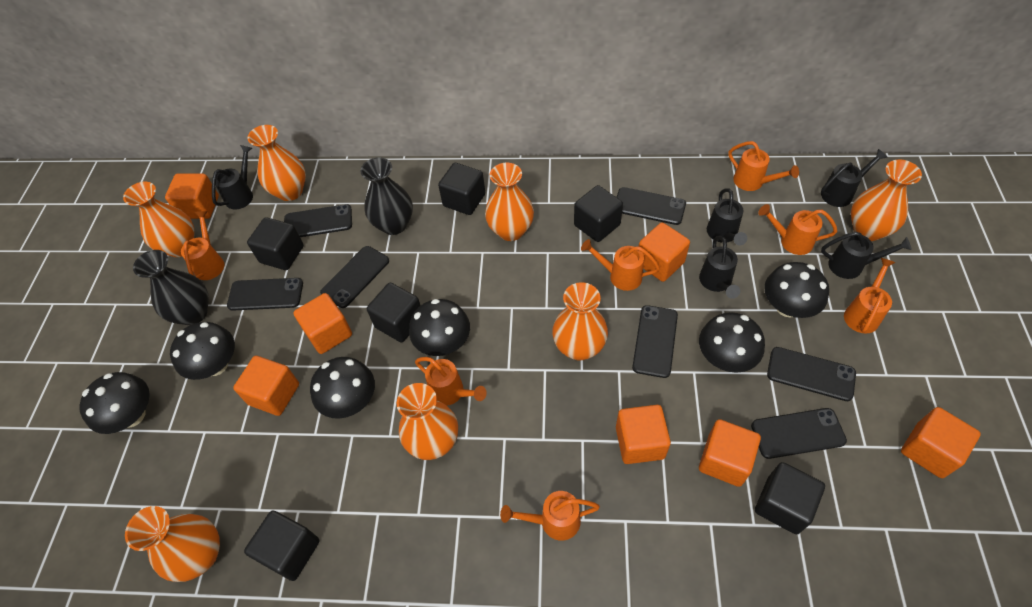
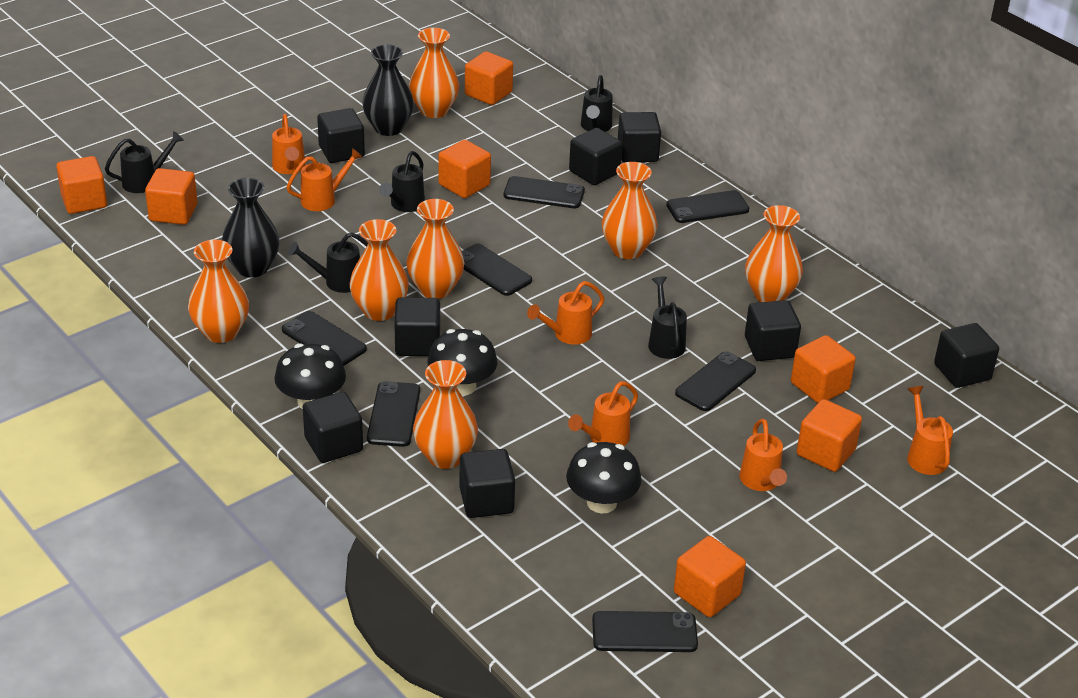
black cube: 6 -> 8
black mushroom: 6 -> 3
orange watering can: 7 -> 6

